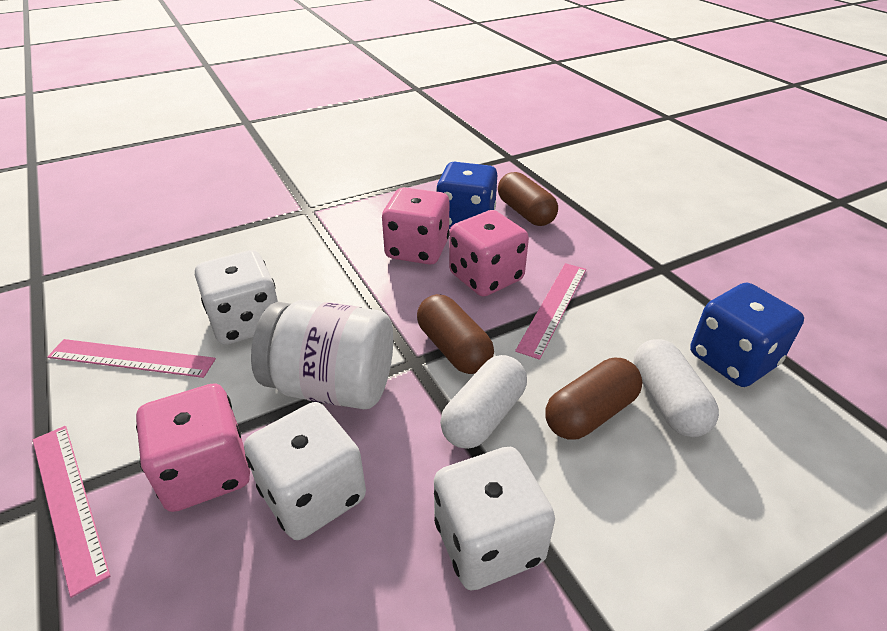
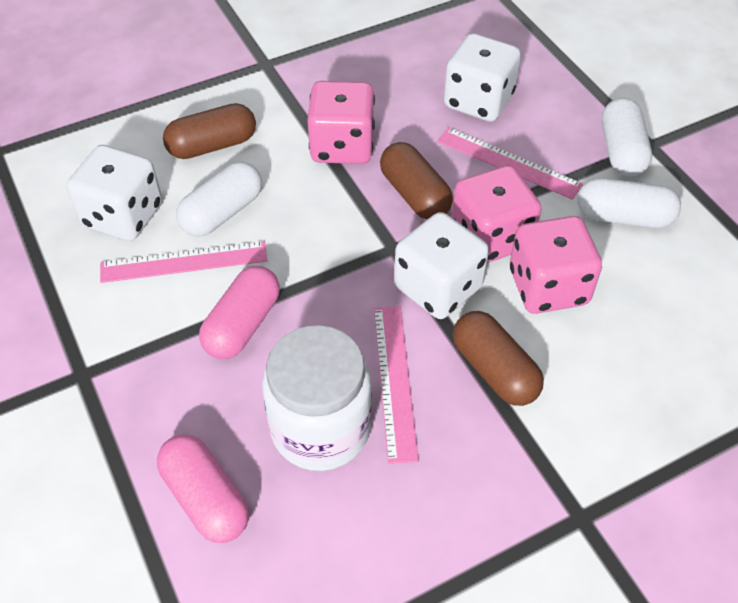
blue dice: 2 -> 0
pink capsule: 0 -> 2
white capsule: 2 -> 3

